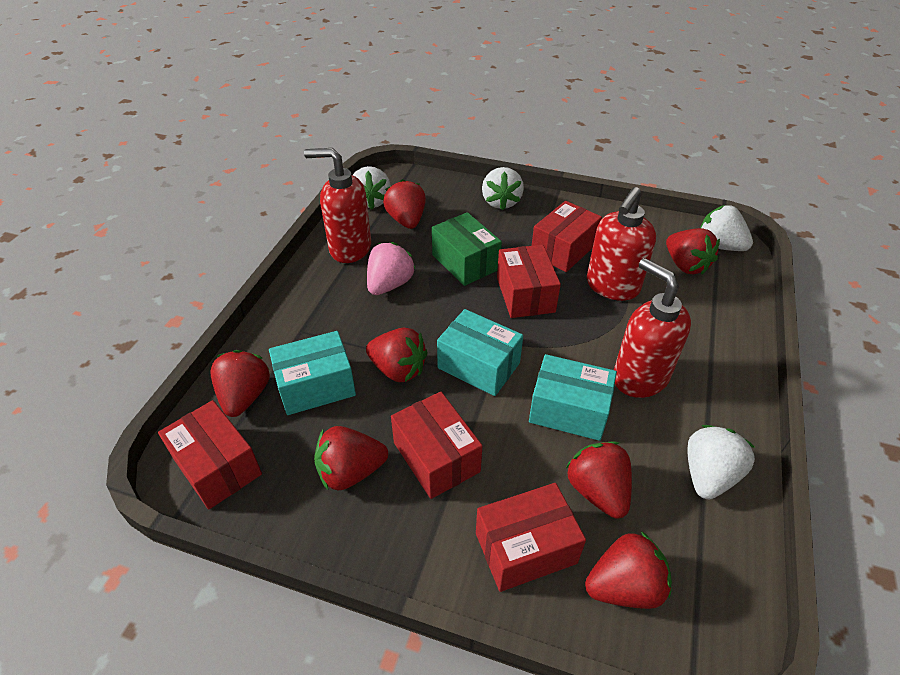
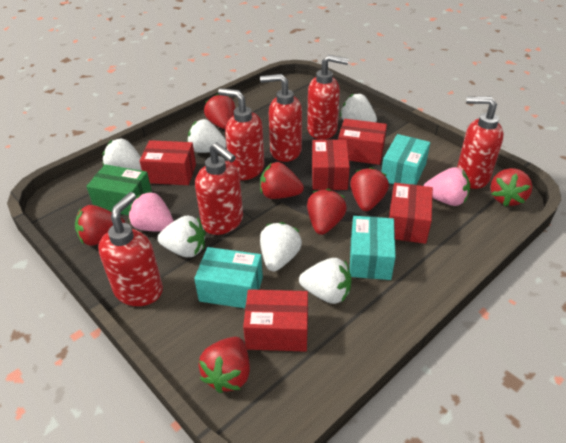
pink strawberry: 1 -> 2
red soap dispenser: 3 -> 6
white strawberry: 4 -> 6

